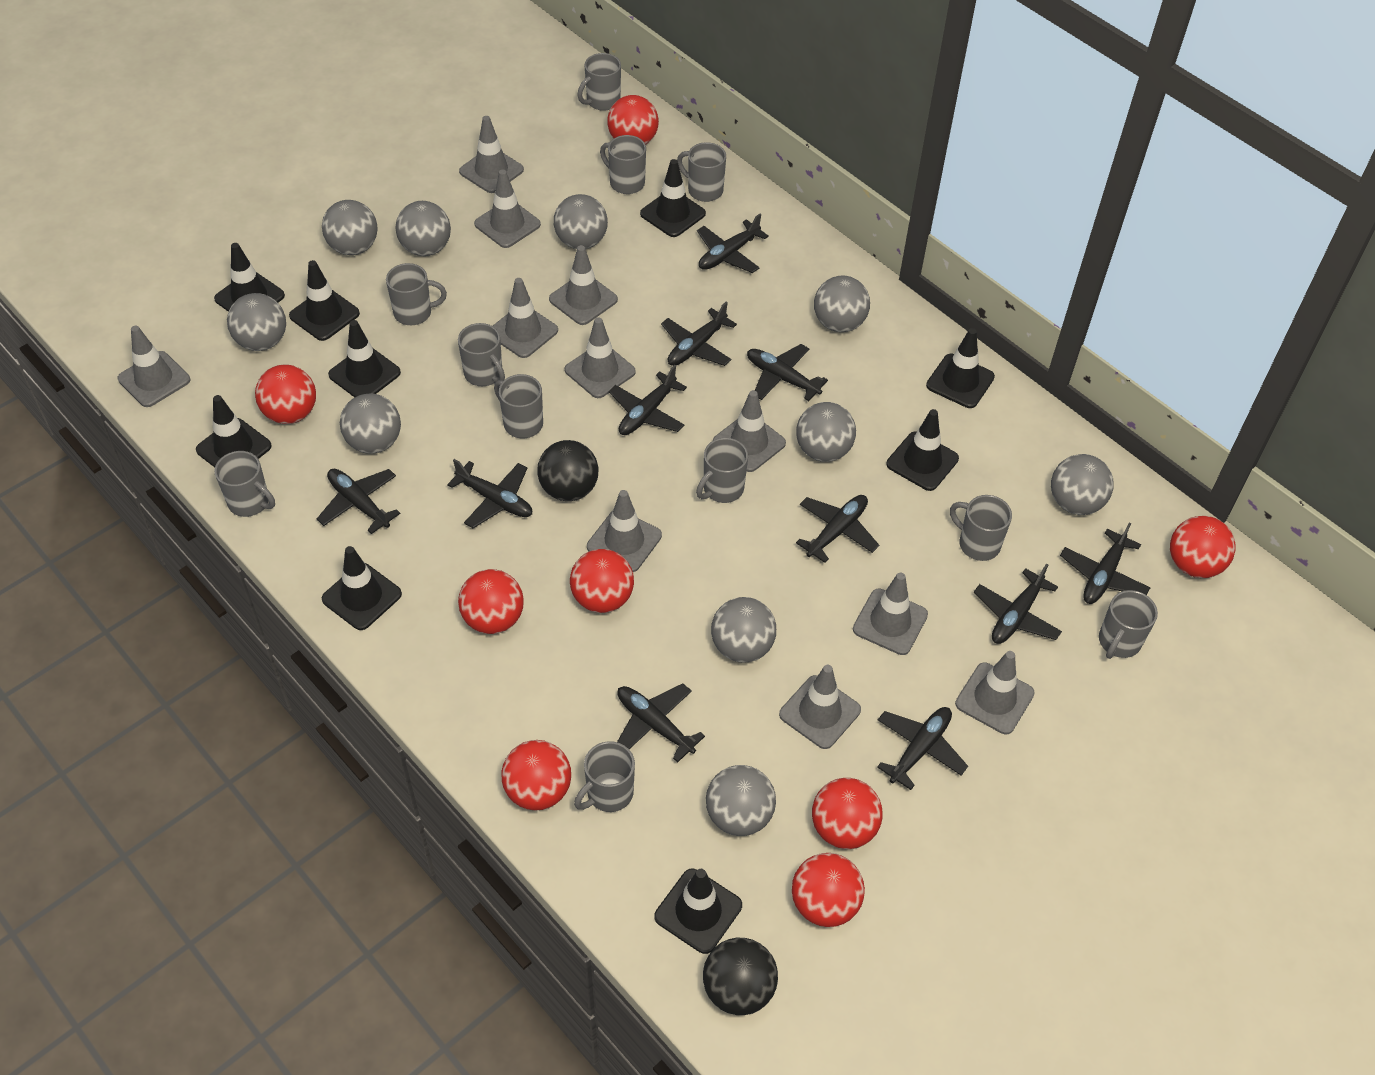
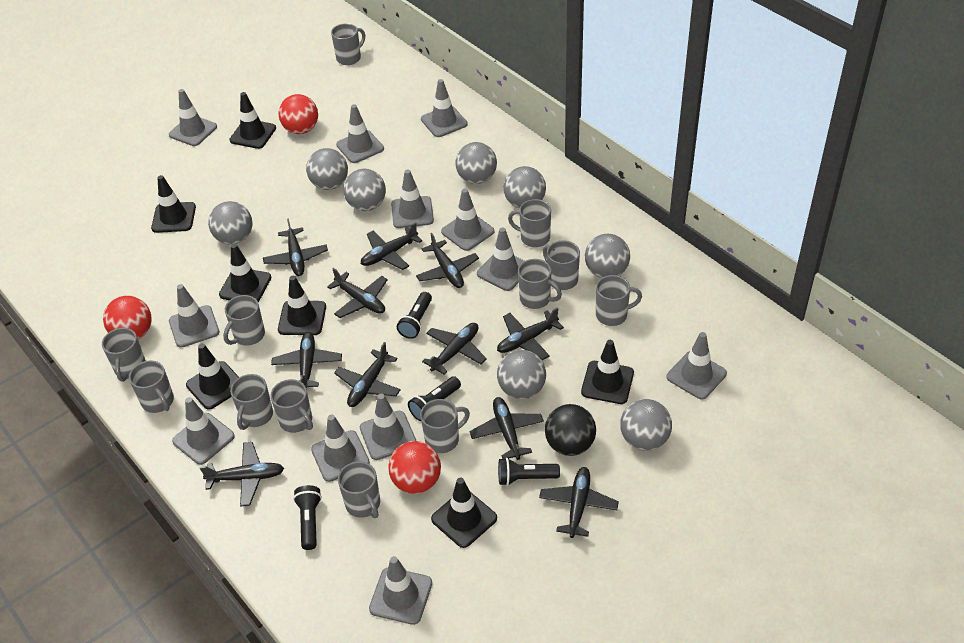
black ball: 2 -> 1
black flashlight: 0 -> 4
black traffic cone: 9 -> 7
grey ball: 10 -> 8
grey mug: 11 -> 12
grey traffic cone: 11 -> 12
red ball: 8 -> 3

